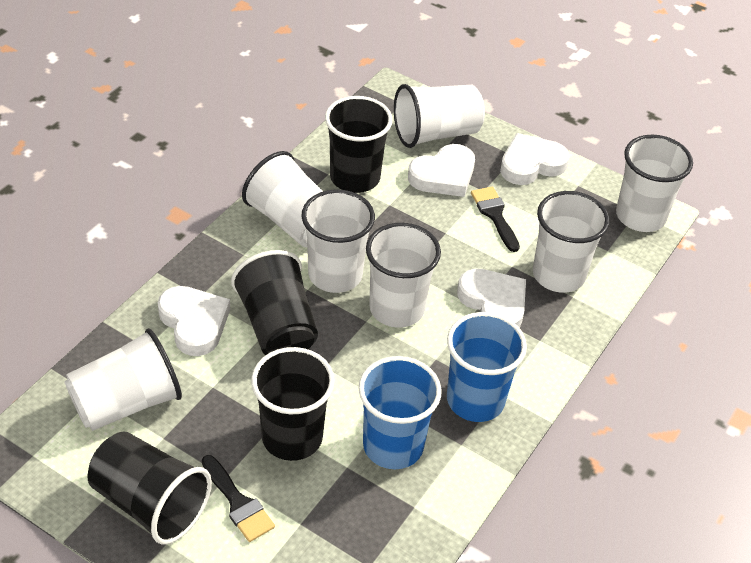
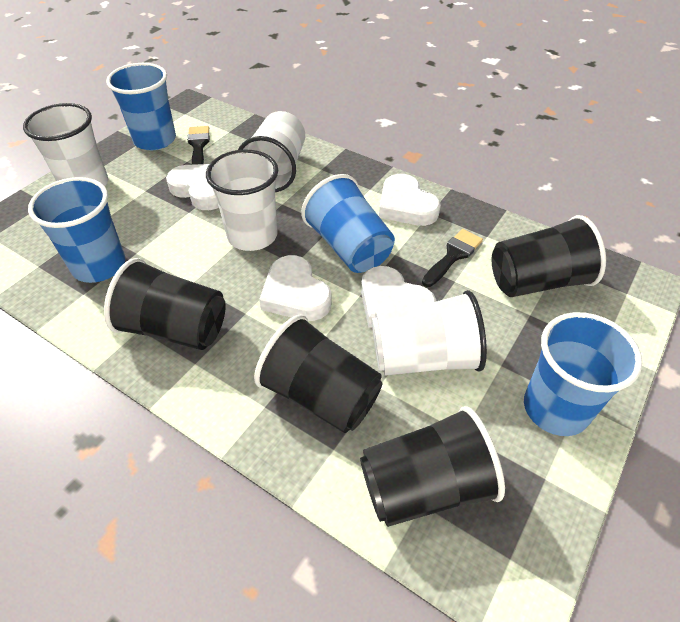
blue cup: 2 -> 4
white cup: 7 -> 4

